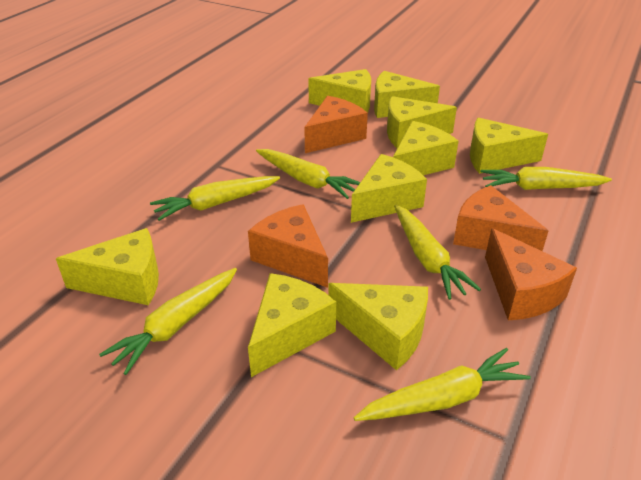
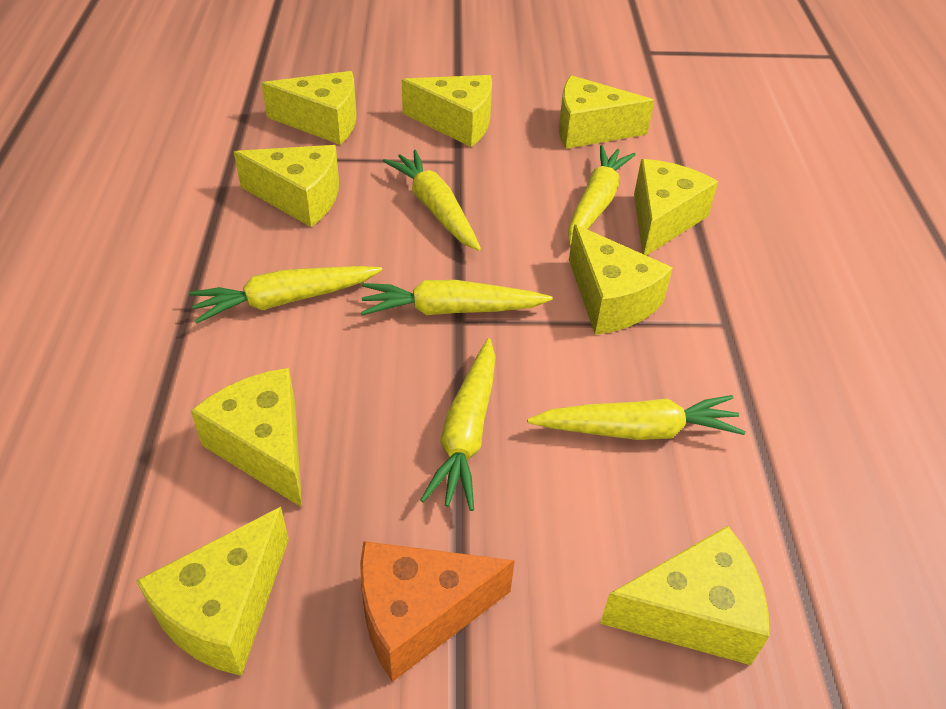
orange cheese: 4 -> 1

